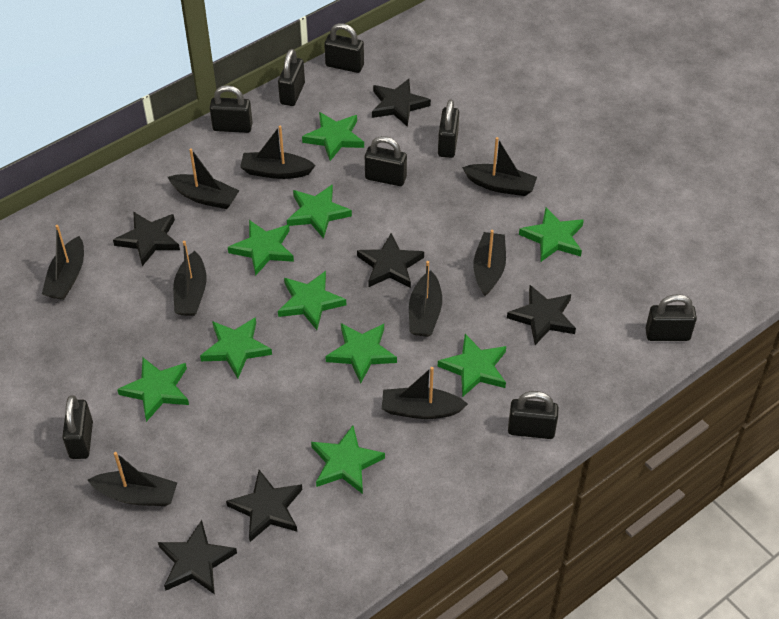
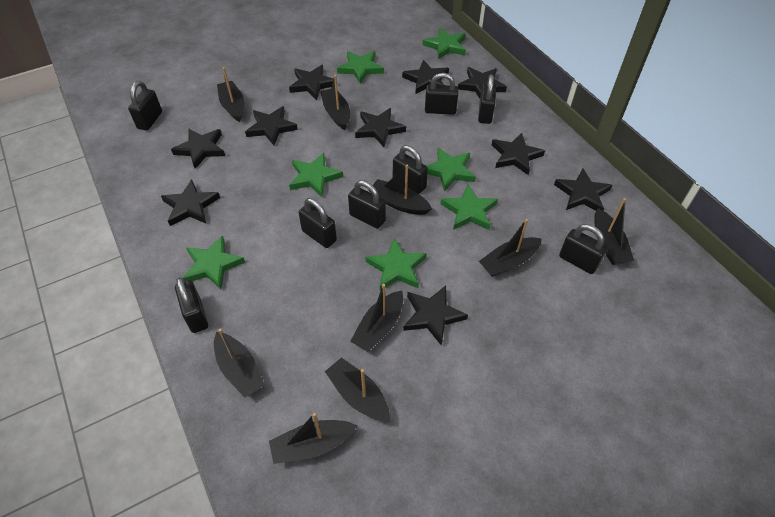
black star: 6 -> 10
green star: 10 -> 7

